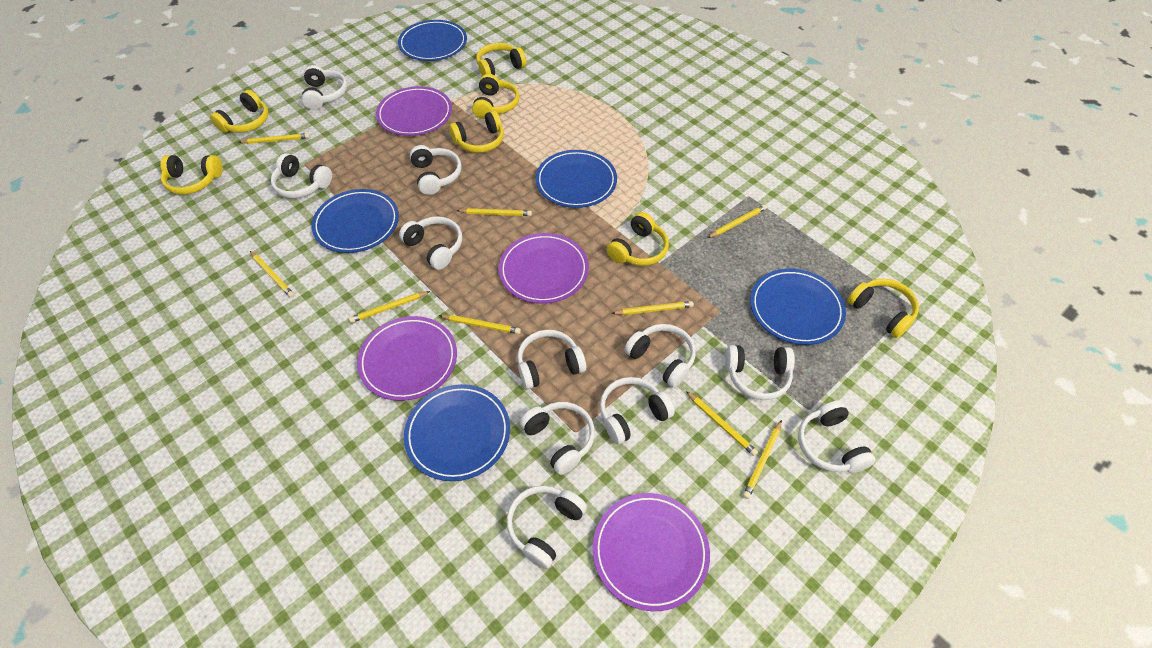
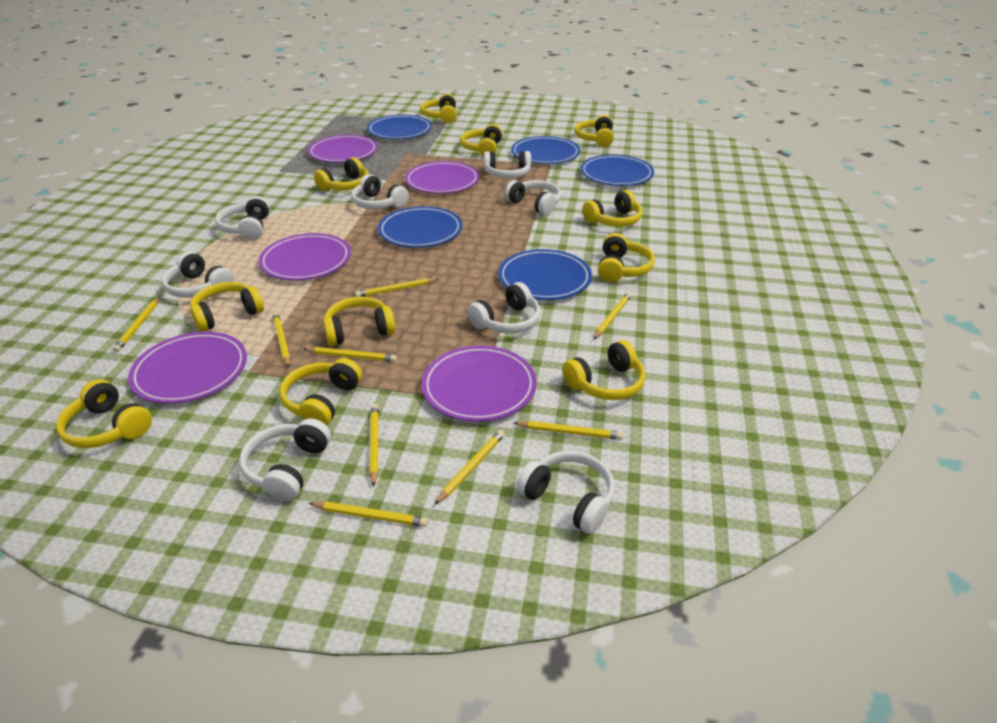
purple plate: 4 -> 5
white headphones: 11 -> 8
yellow headphones: 7 -> 11

